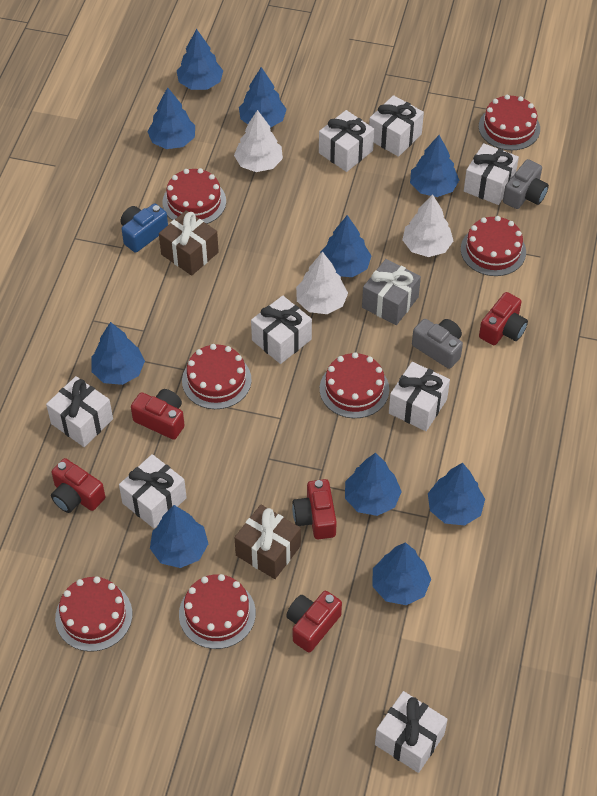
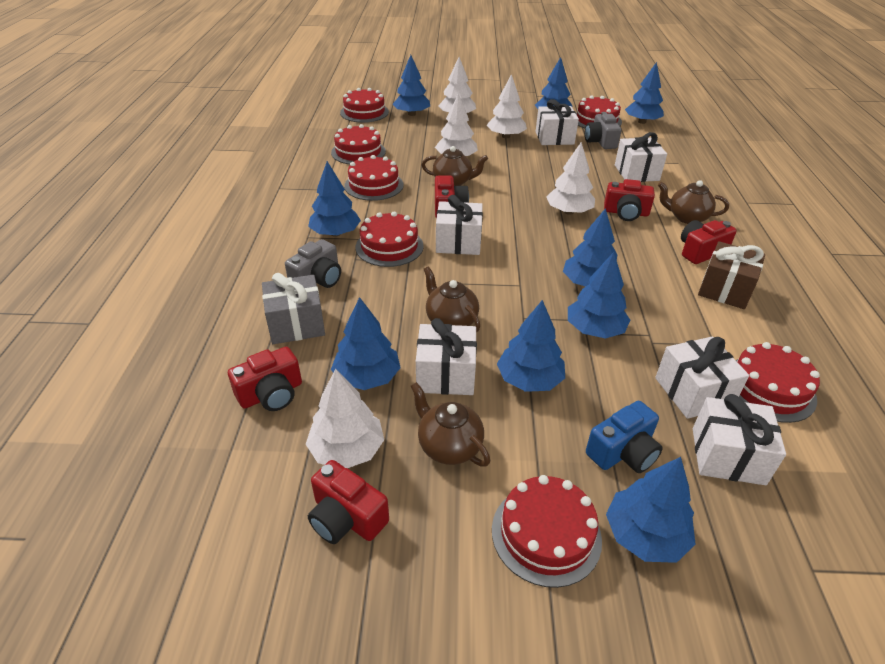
blue tree: 10 -> 9
brown gift: 2 -> 1
brown teapot: 0 -> 4
white gift: 8 -> 6
white tree: 3 -> 5

